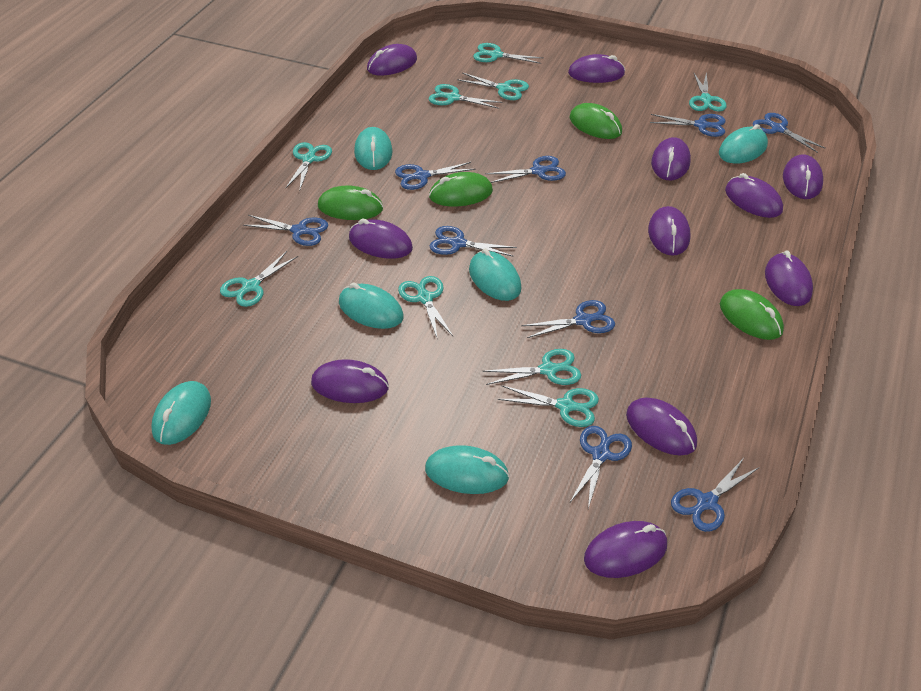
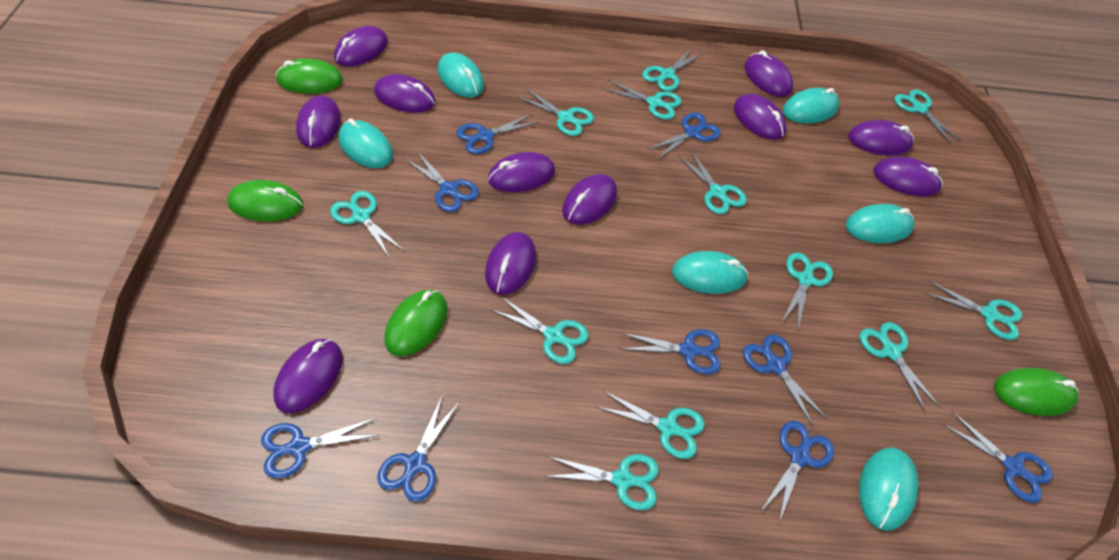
turquoise scissors: 9 -> 12

